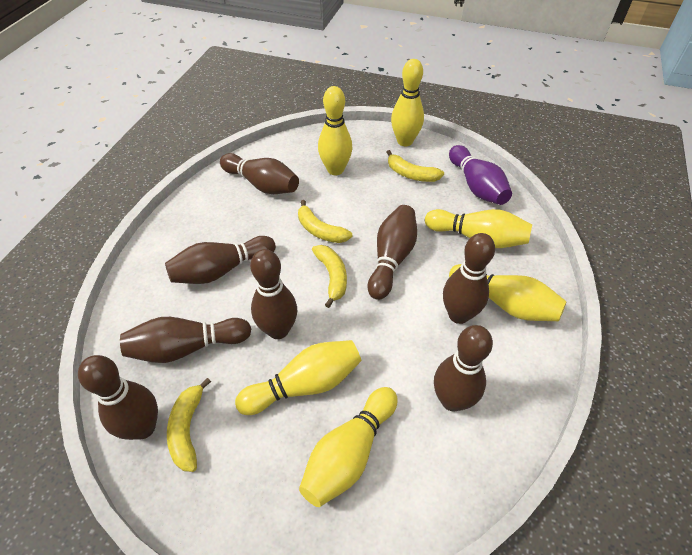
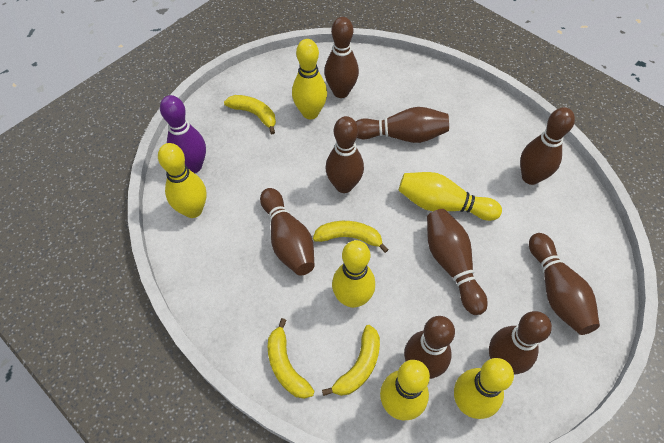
brown bowling pin: 8 -> 9

